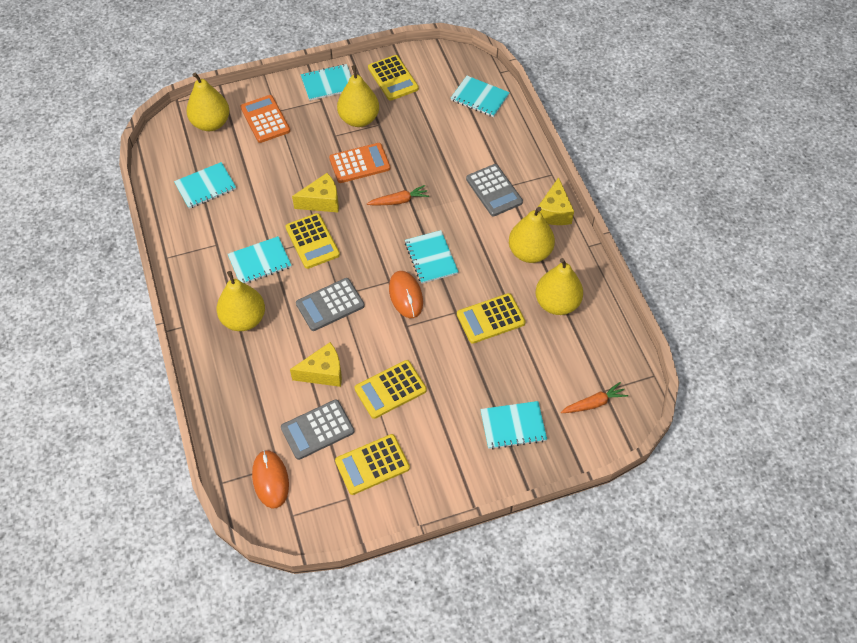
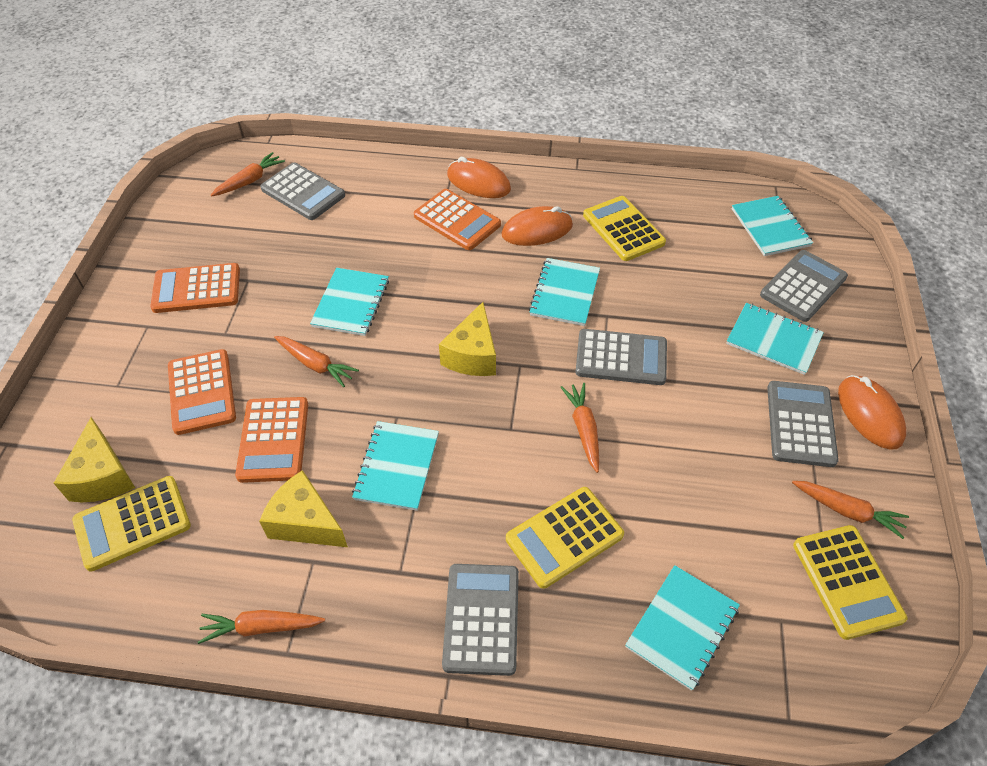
grey calculator: 3 -> 5
orange calculator: 2 -> 4
orange carrot: 2 -> 5
orange mouse: 2 -> 3
yellow calculator: 5 -> 4
yellow pear: 5 -> 0

